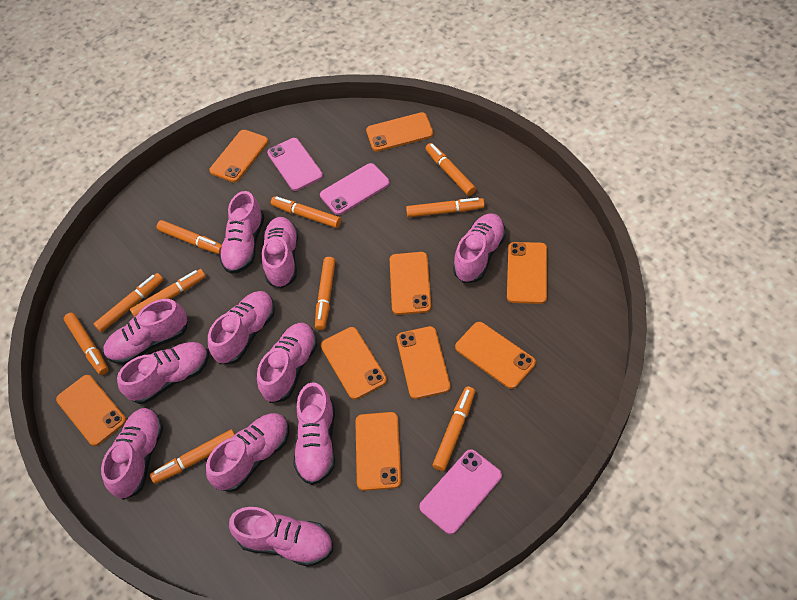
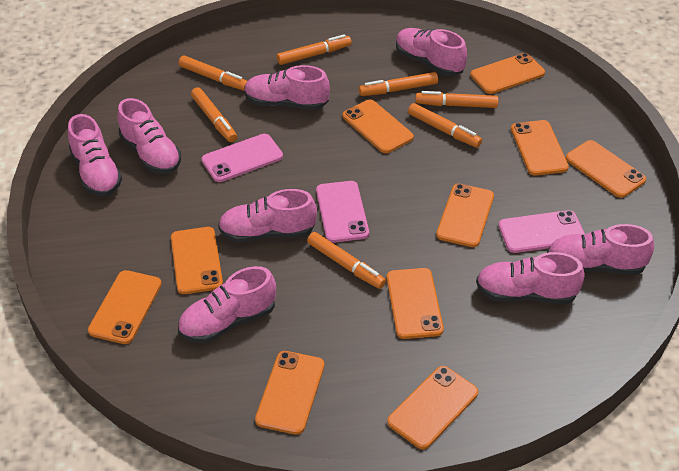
orange marker: 10 -> 7
orange phone: 9 -> 10
pink shoe: 11 -> 8

